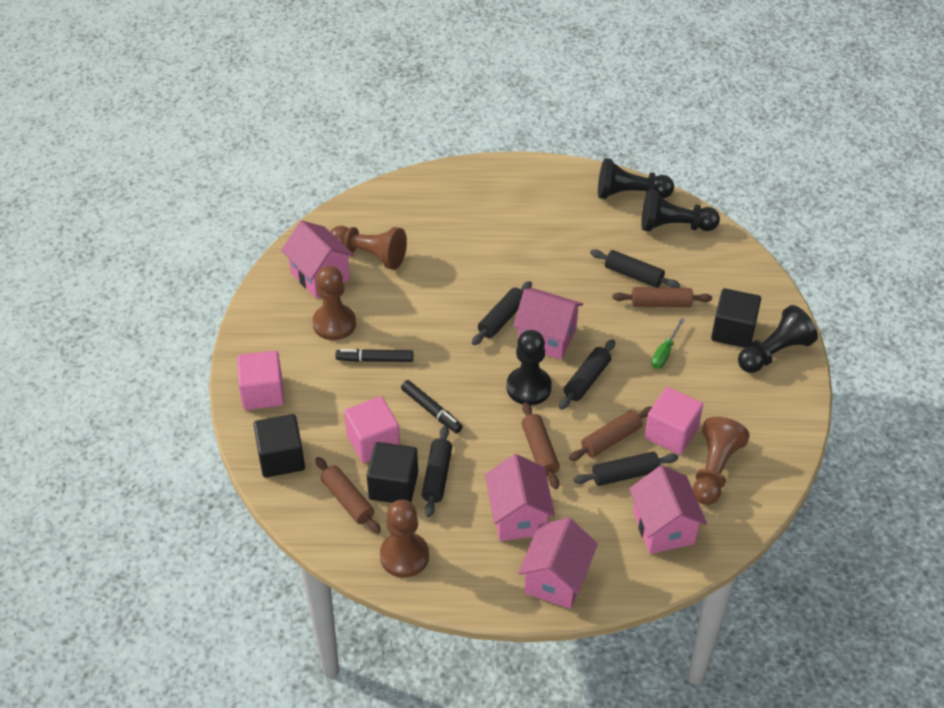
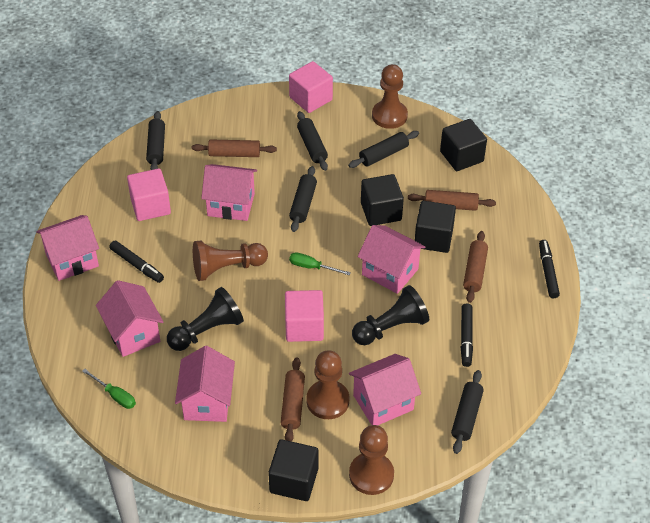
black cube: 3 -> 4
black marker: 2 -> 3
black pawn: 4 -> 2
green screwdriver: 1 -> 2
pink house: 5 -> 6

